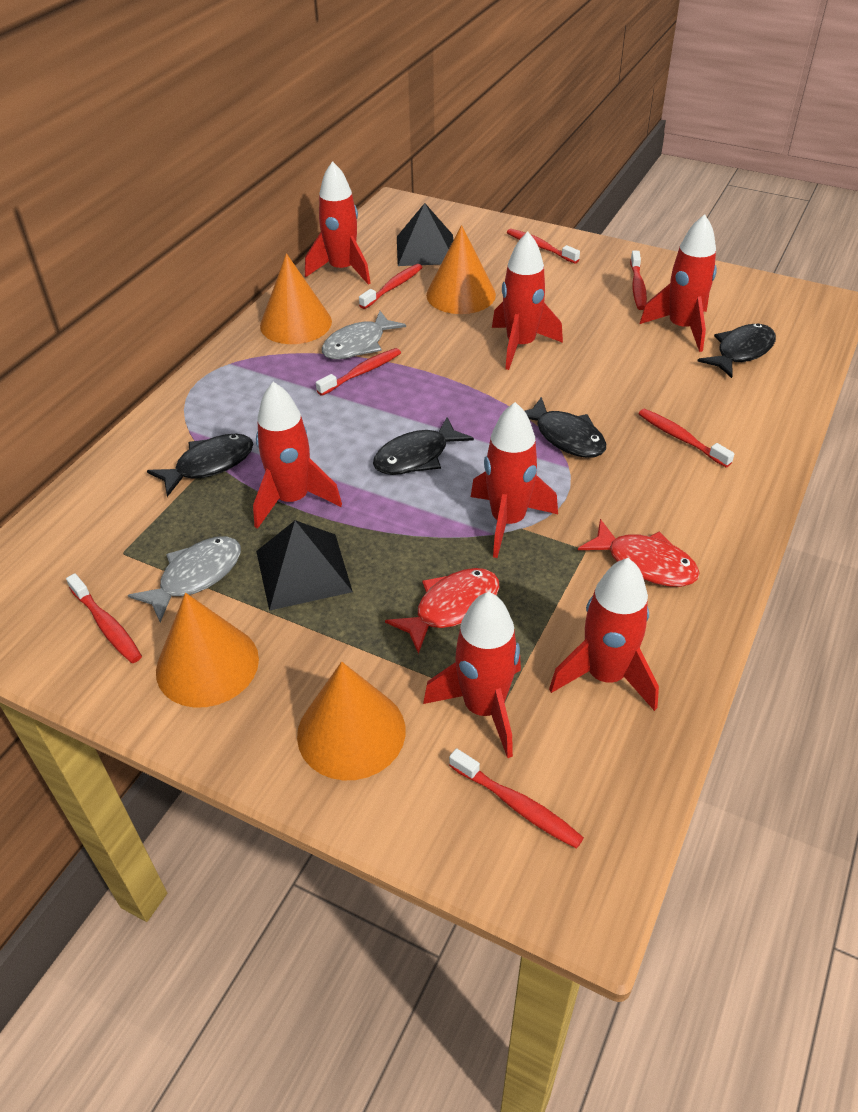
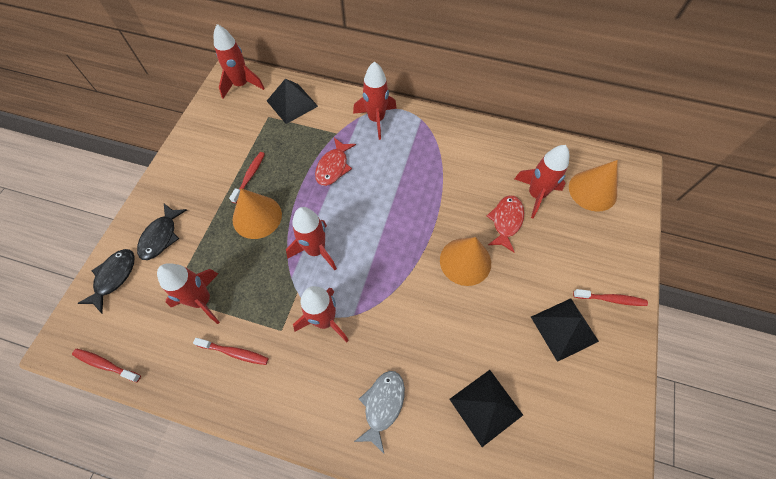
black fish: 4 -> 2
black pyramid: 2 -> 3
grey fish: 2 -> 1
orange cone: 4 -> 3
red rocket: 7 -> 6
red toothbrush: 7 -> 4

